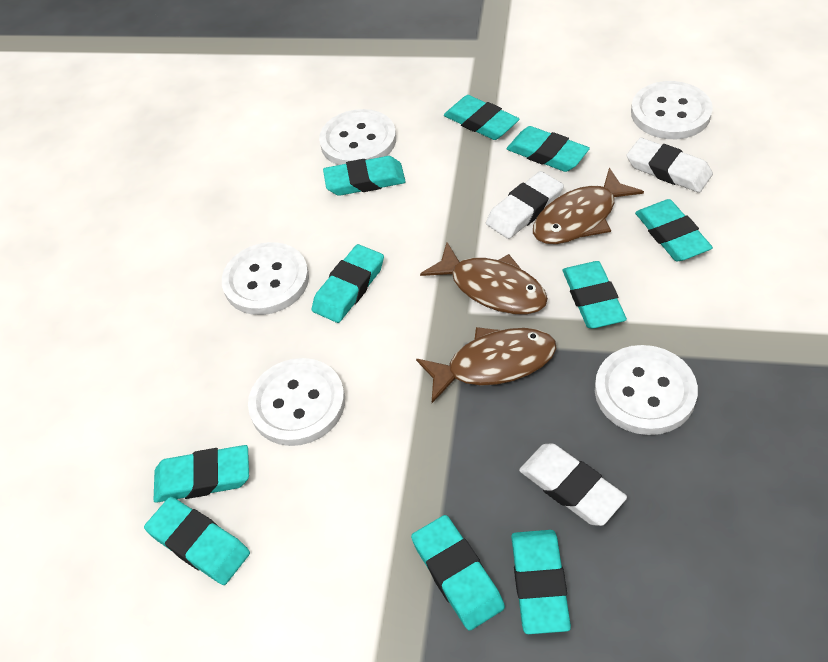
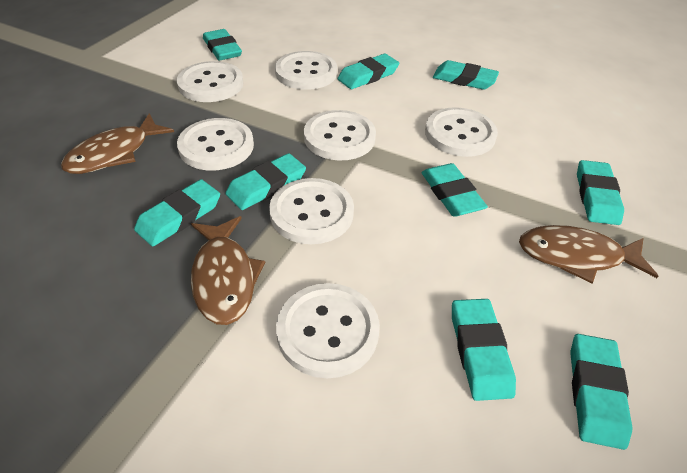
turquoise eraser: 10 -> 9
white button: 5 -> 7
white eraser: 3 -> 0

